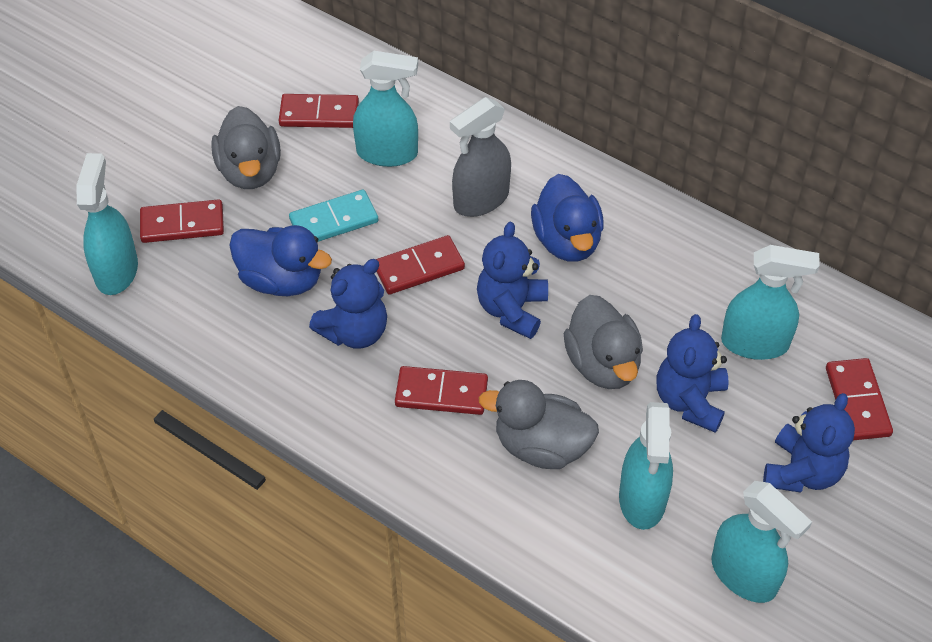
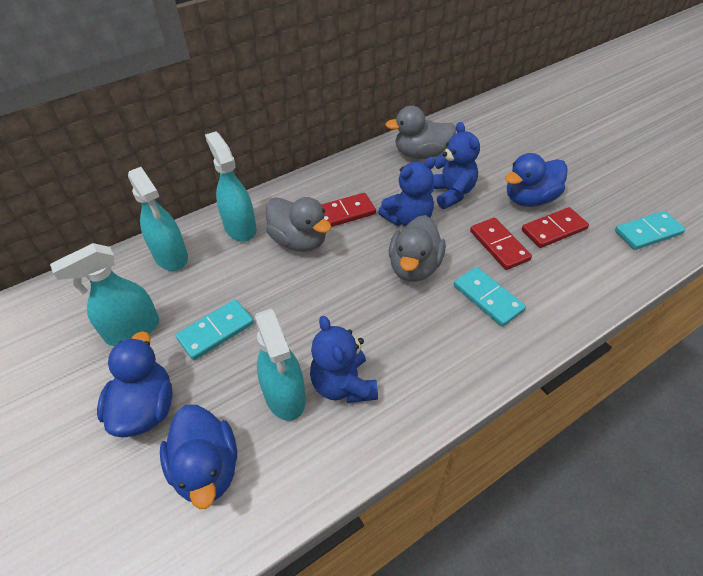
blue duck: 2 -> 3
blue teddy bear: 4 -> 3
grey spray bottle: 1 -> 0
red domino: 5 -> 3
turquoise domino: 1 -> 3
turquoise spray bottle: 5 -> 4

